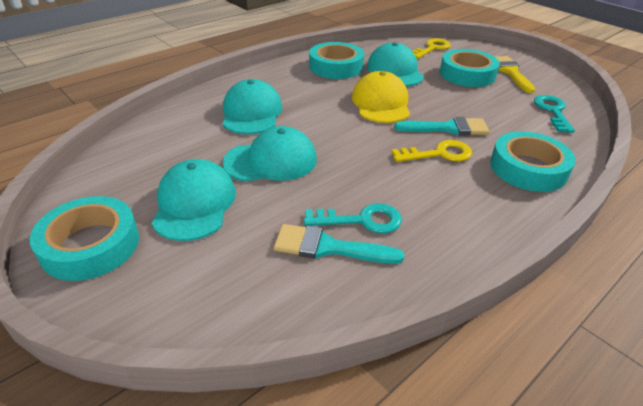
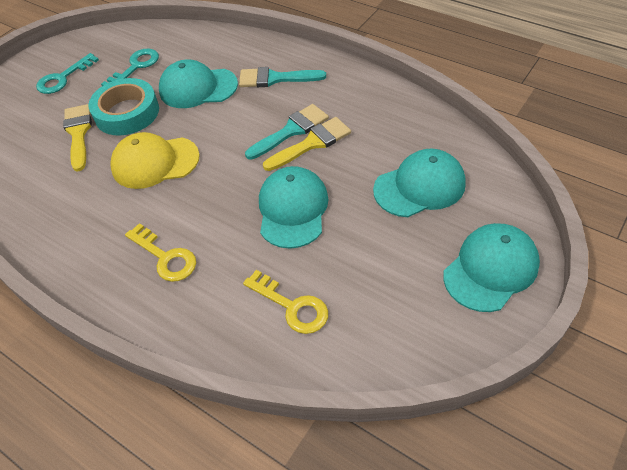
turquoise tape: 4 -> 1
yellow brush: 1 -> 2

